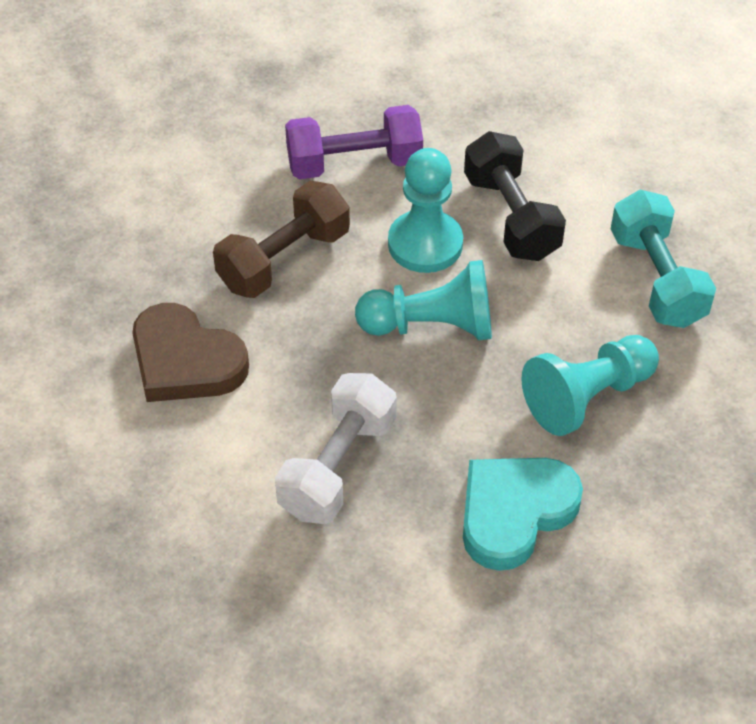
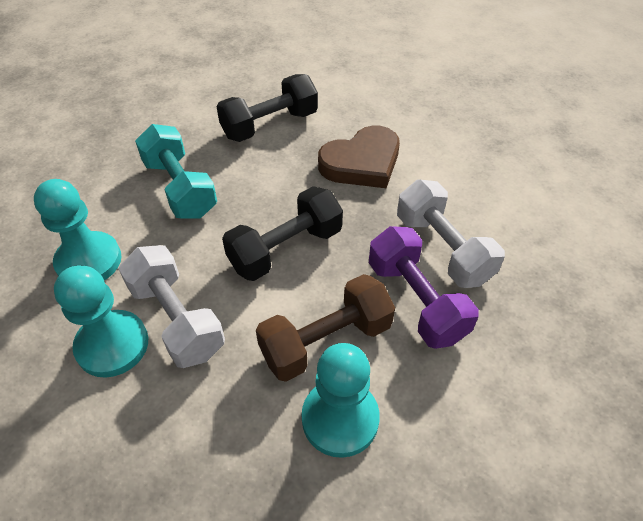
black dumbbell: 1 -> 2
turquoise heart: 1 -> 0
white dumbbell: 1 -> 2

